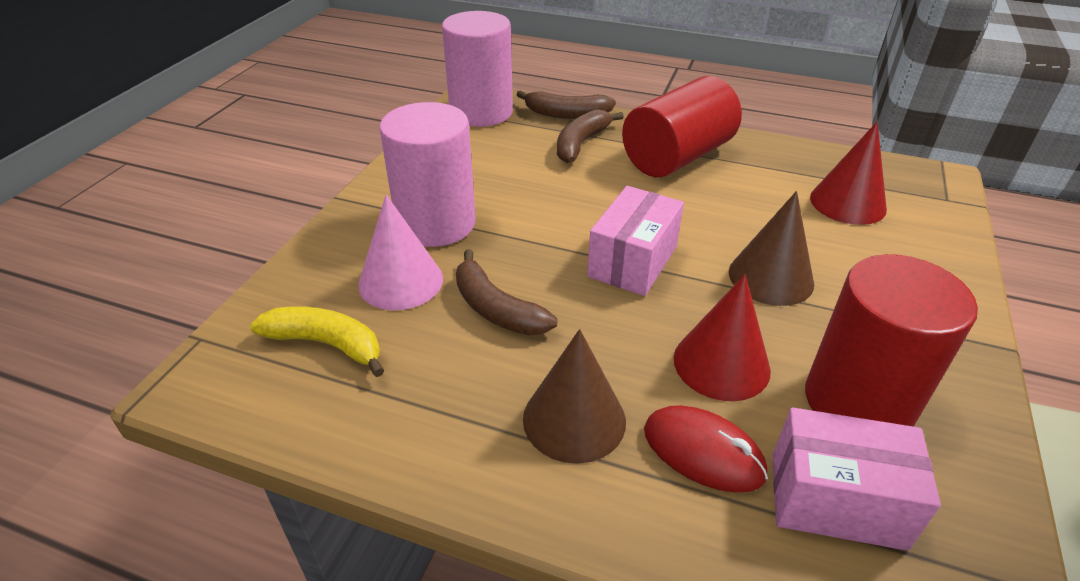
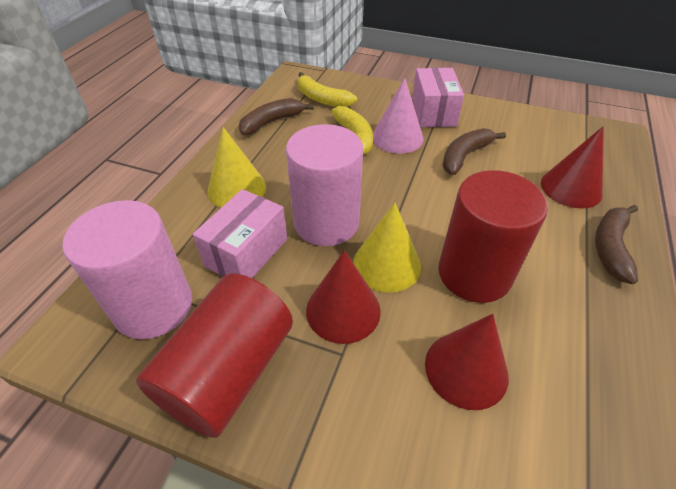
brown cone: 2 -> 0
red cone: 2 -> 3
red mouse: 1 -> 0
yellow banana: 1 -> 2
yellow cone: 0 -> 2

